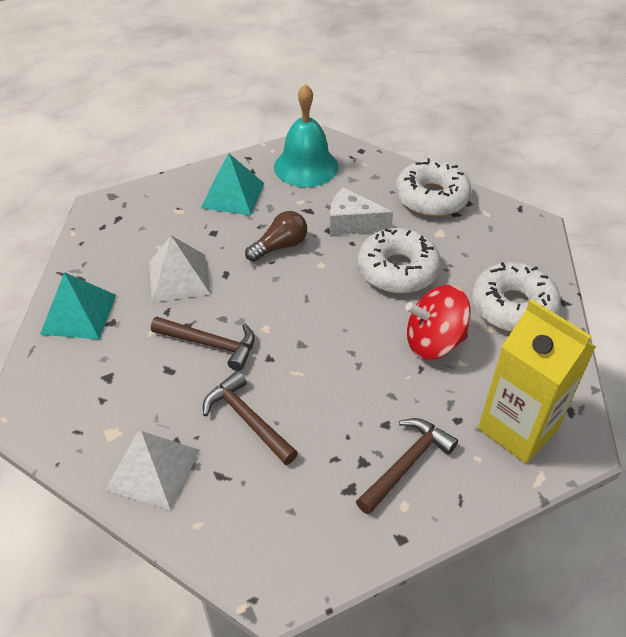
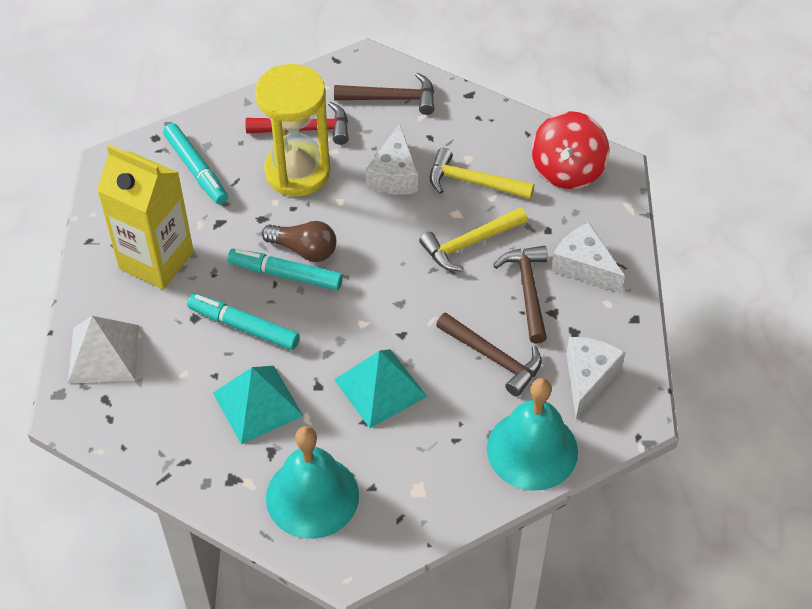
red hammer: 0 -> 1
turquoise bell: 1 -> 2
turquoise marker: 0 -> 3
white cheese: 1 -> 3
white donut: 3 -> 0
white pyramid: 2 -> 1
yellow hammer: 0 -> 2
yellow hourglass: 0 -> 1

